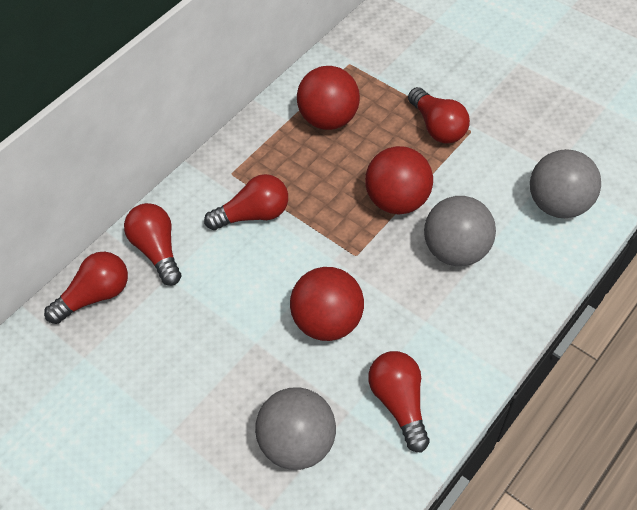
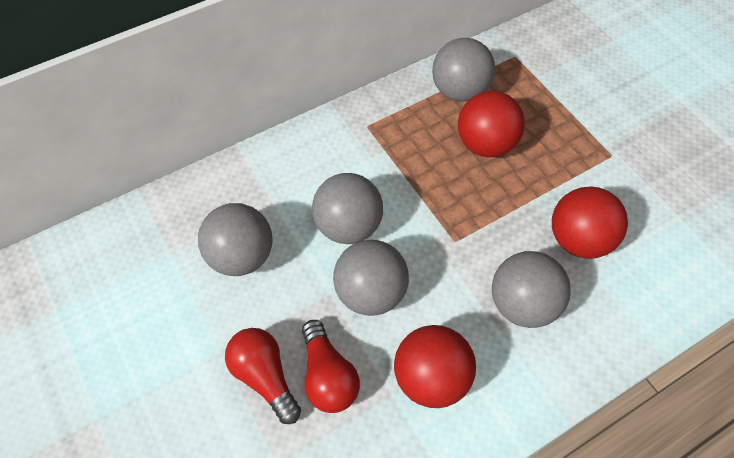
grey ball: 3 -> 5
red light bulb: 5 -> 2

